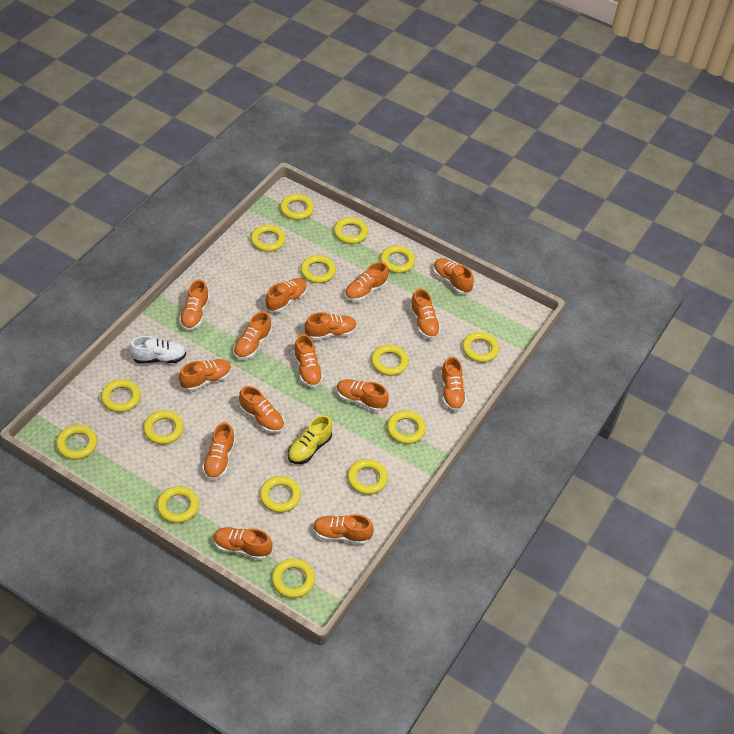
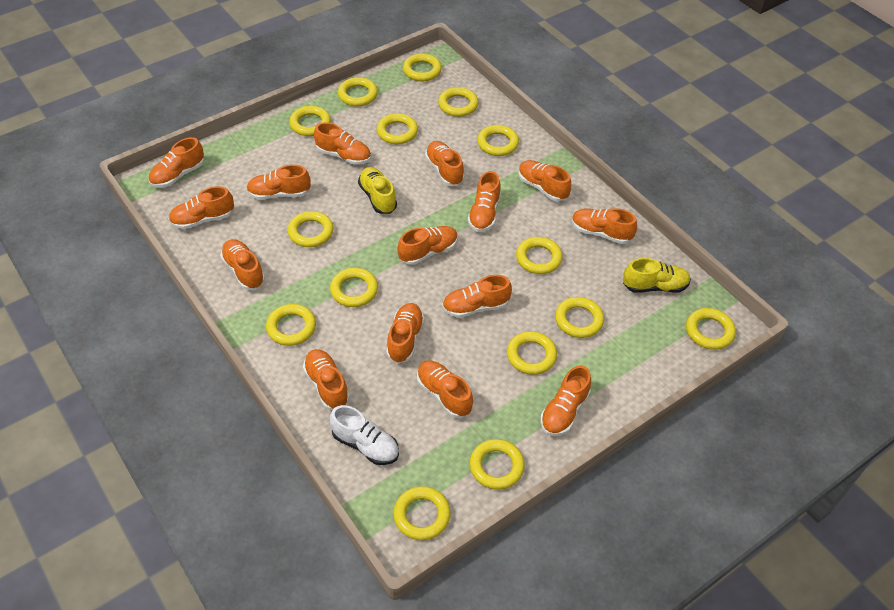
yellow shoe: 1 -> 2

